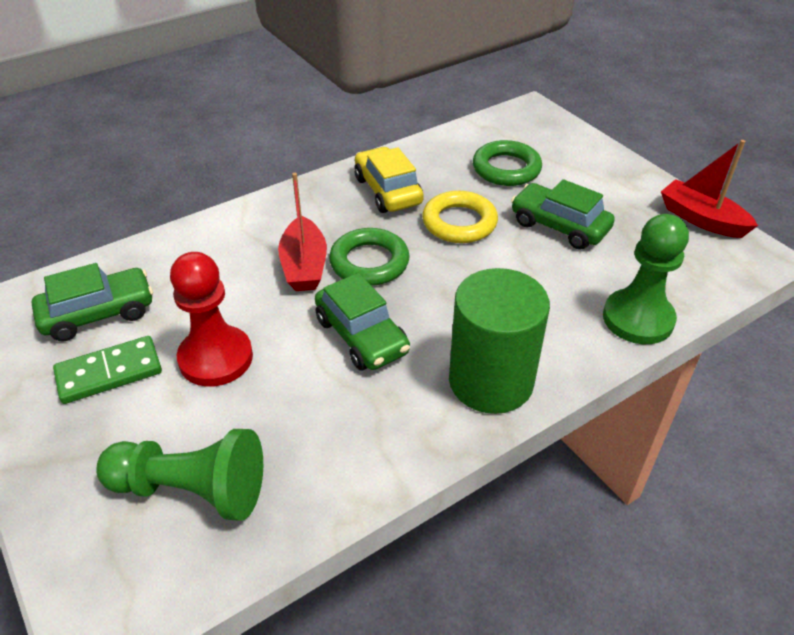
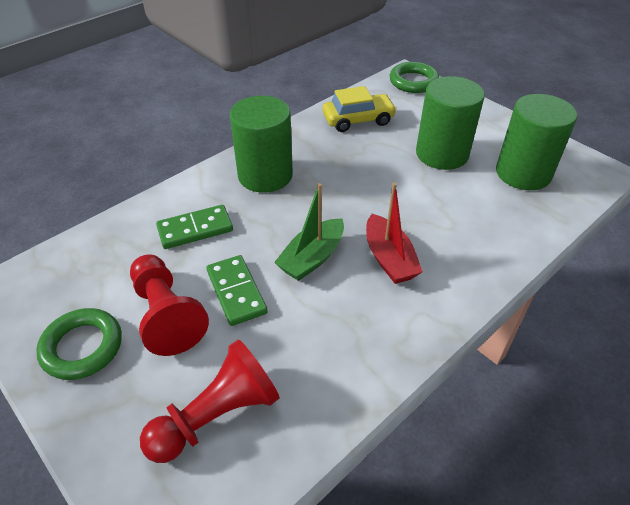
green boat: 0 -> 1
green car: 3 -> 0
green cylinder: 1 -> 3
green domino: 1 -> 2
green pawn: 2 -> 0
red boat: 2 -> 1
red pawn: 1 -> 2
yellow ring: 1 -> 0

